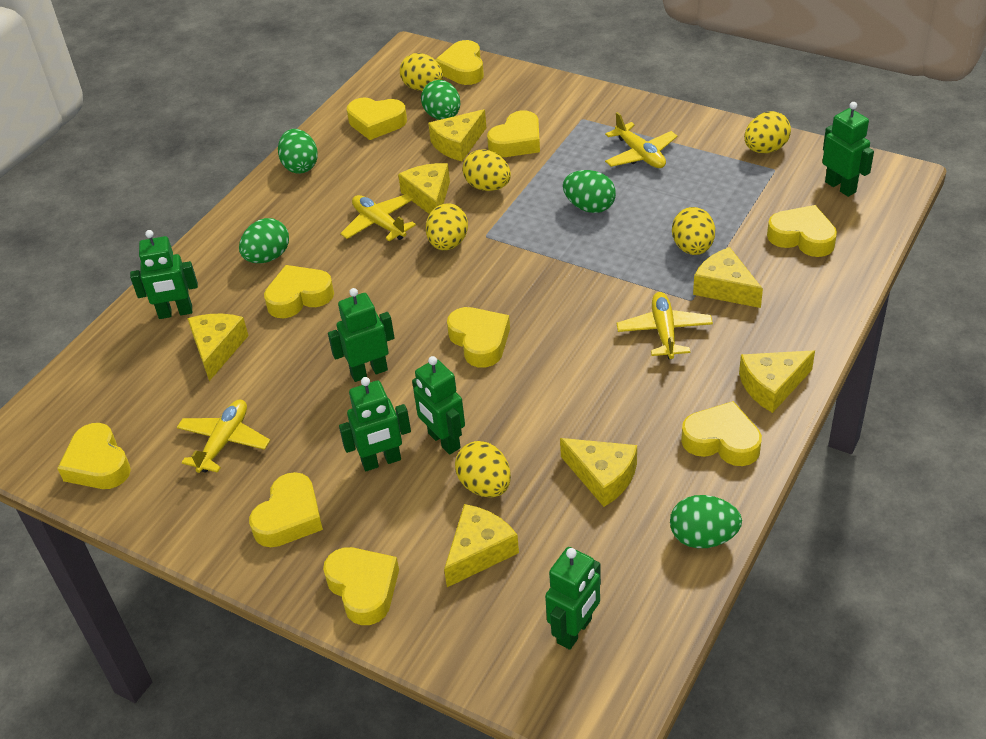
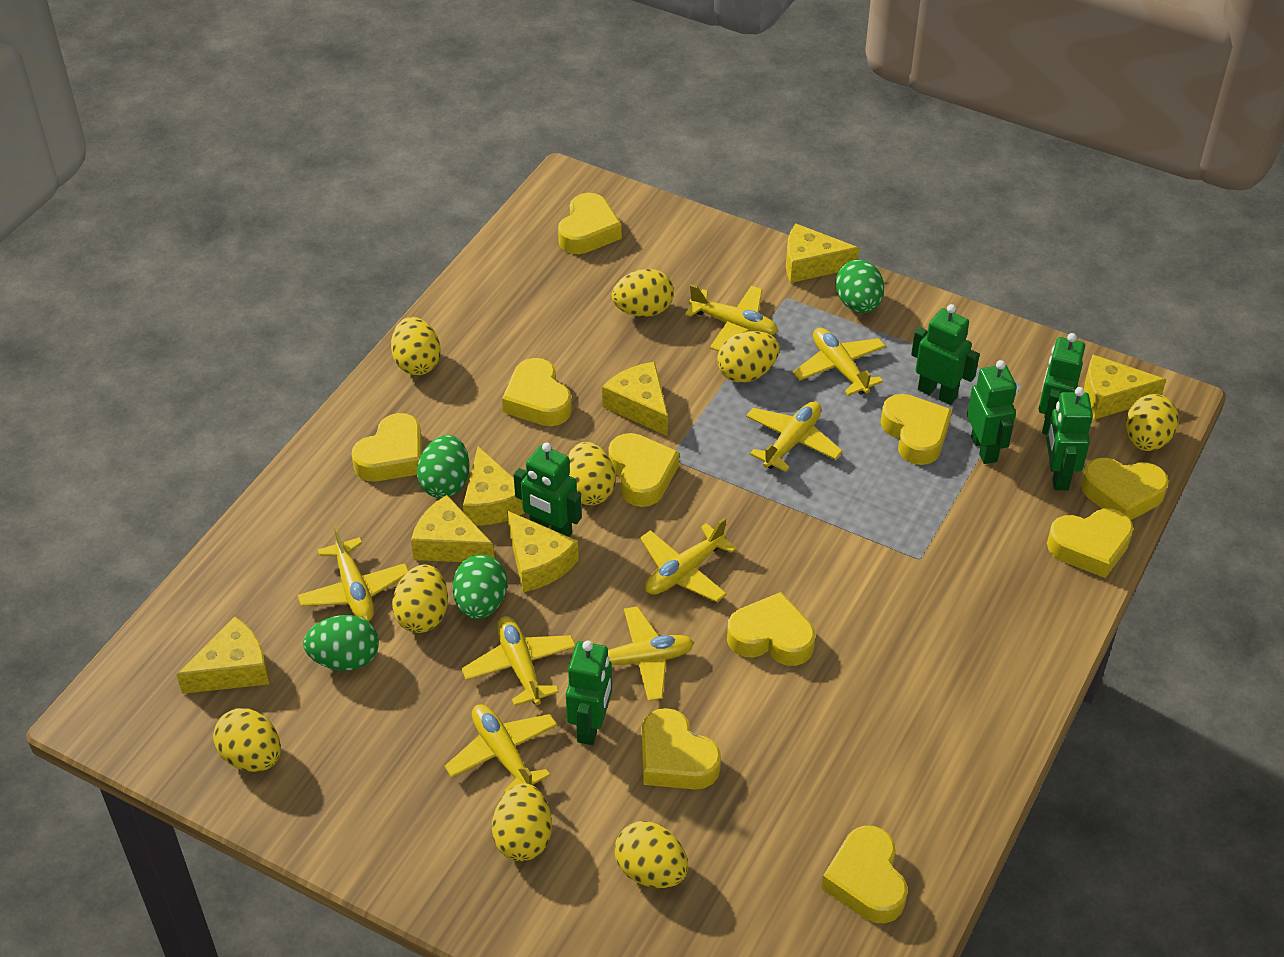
green egg: 5 -> 4
yellow egg: 6 -> 9
yellow plane: 4 -> 8

